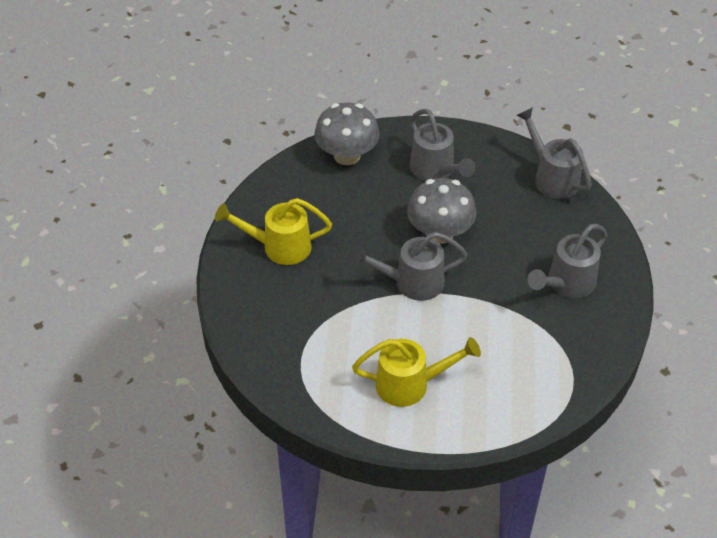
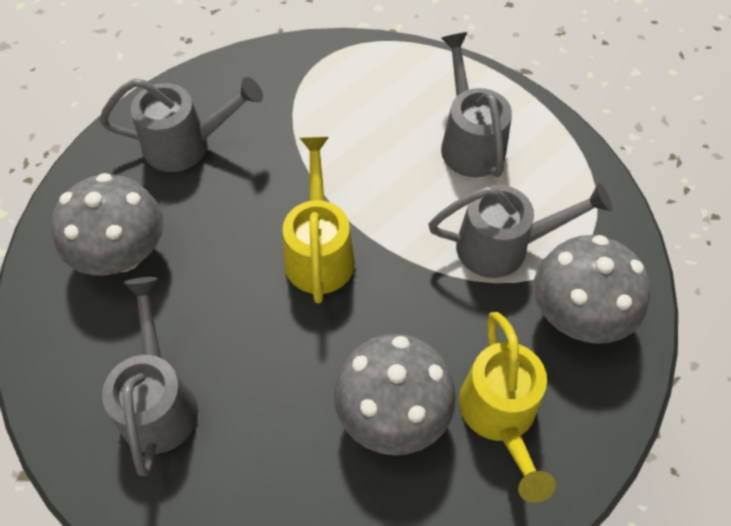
grey mushroom: 2 -> 3

